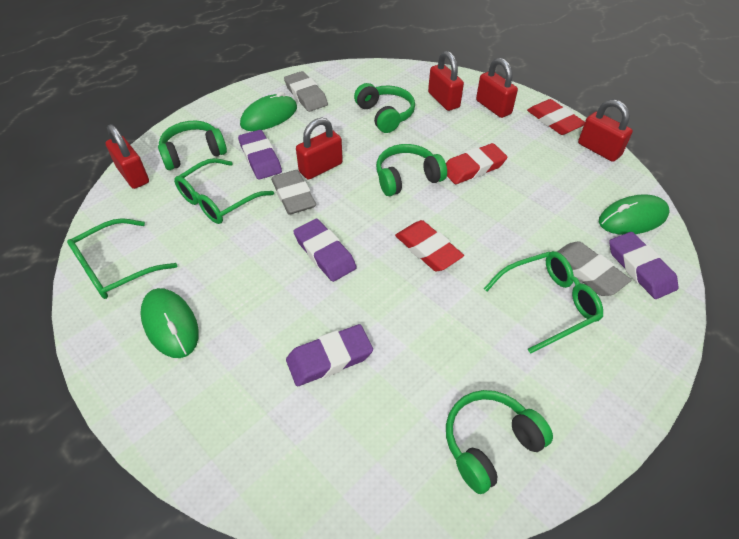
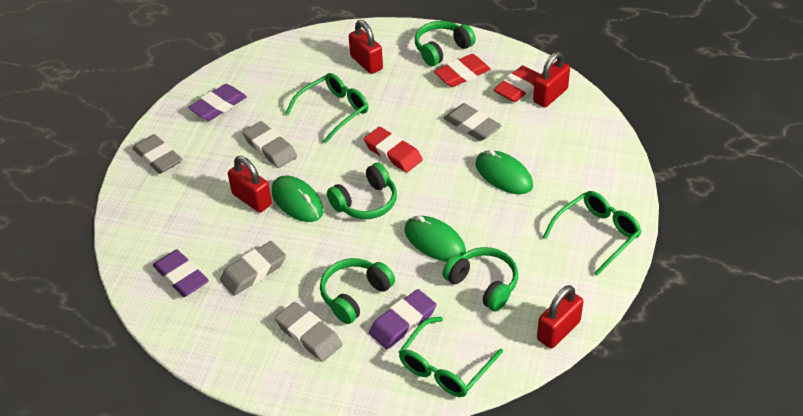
grey eraser: 3 -> 5
purple eraser: 4 -> 3
red padlock: 5 -> 4

